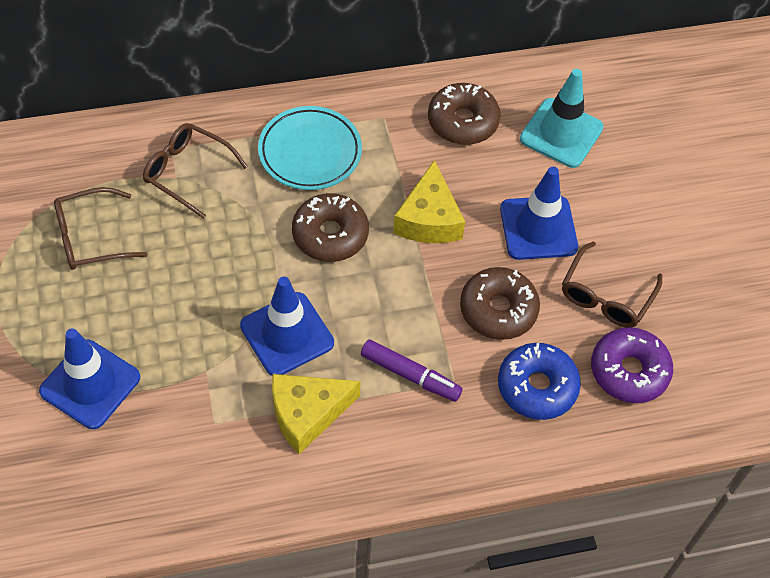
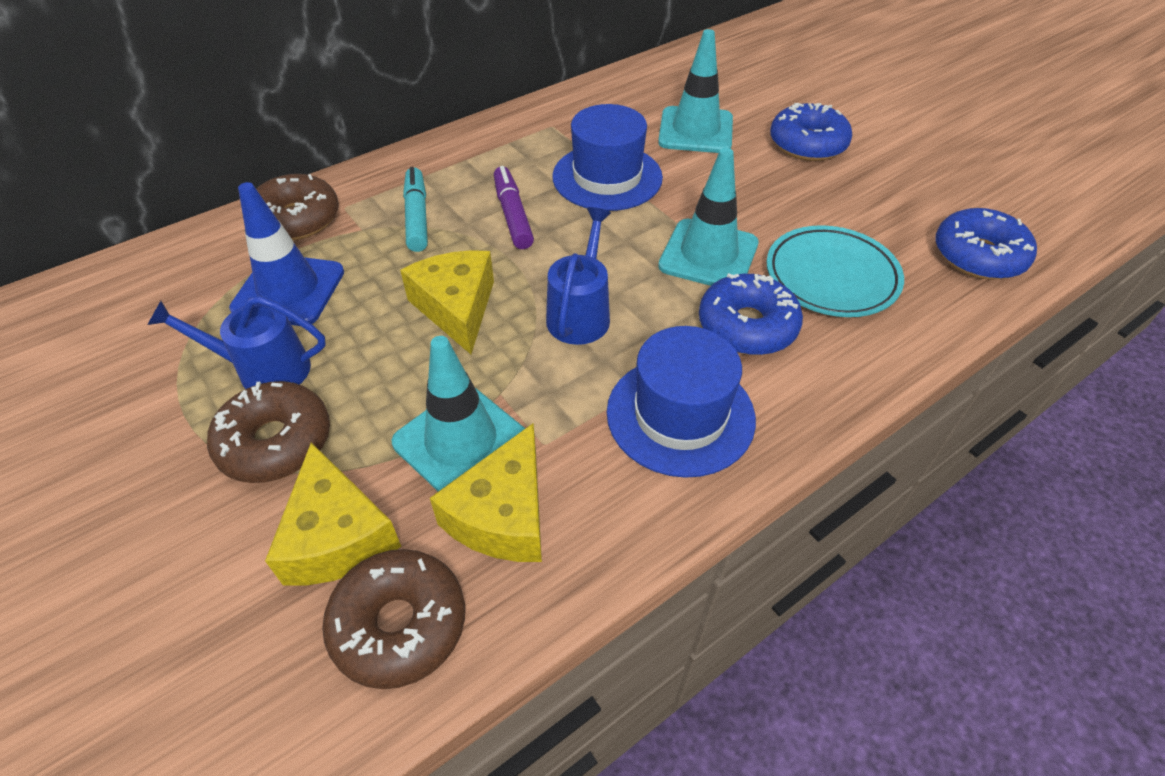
blue donut: 1 -> 3
blue hat: 0 -> 2
blue traffic cone: 3 -> 1
blue watering can: 0 -> 2
brown glasses: 3 -> 0
purple donut: 1 -> 0
turquoise marker: 0 -> 1
turquoise traffic cone: 1 -> 3
yellow cheese: 2 -> 3

